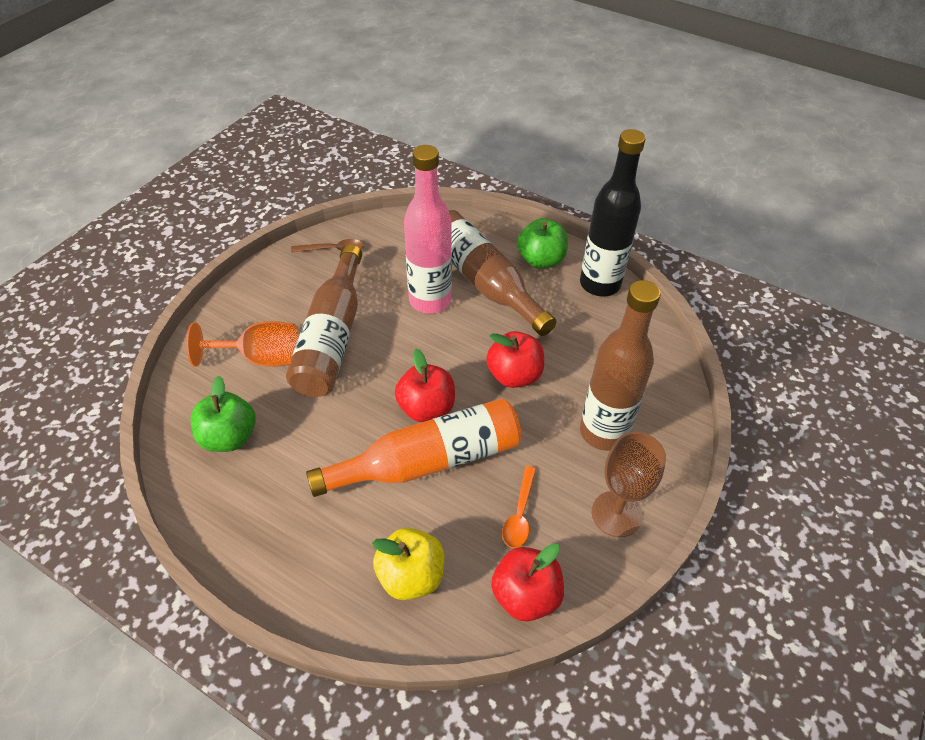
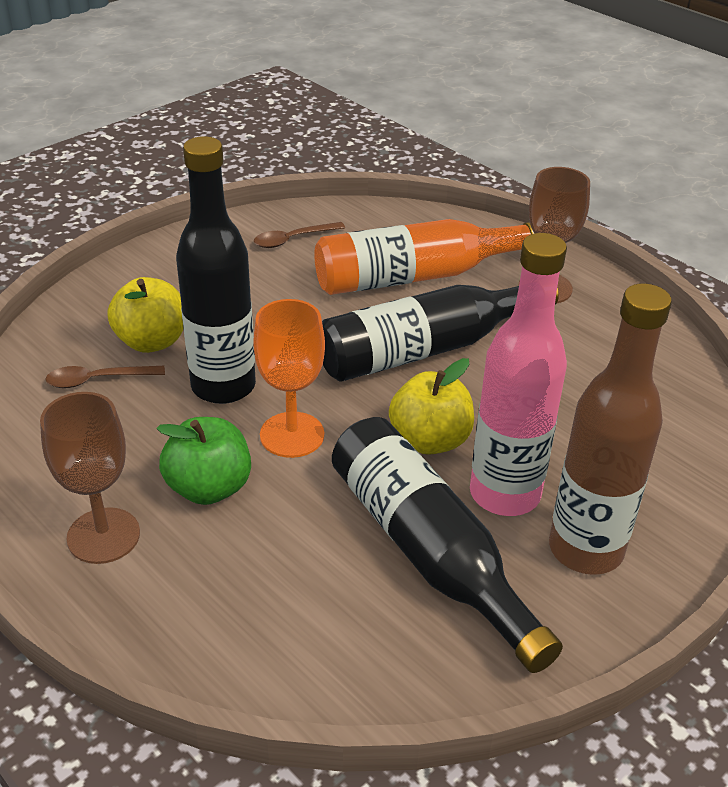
black bottle: 1 -> 3
brown bottle: 3 -> 1
brown goblet: 1 -> 2
brown spoon: 1 -> 2
green apple: 2 -> 1
orange spoon: 1 -> 0
red apple: 3 -> 0
yellow apple: 1 -> 2

